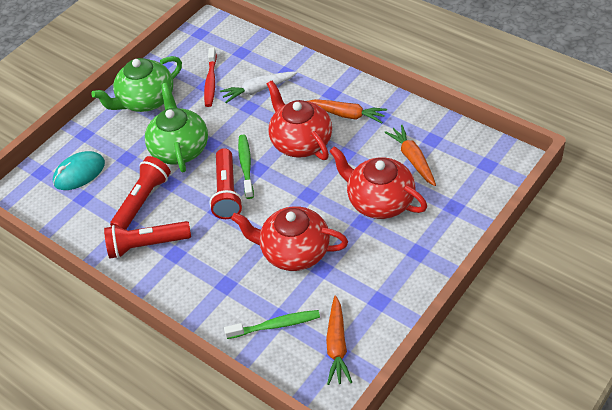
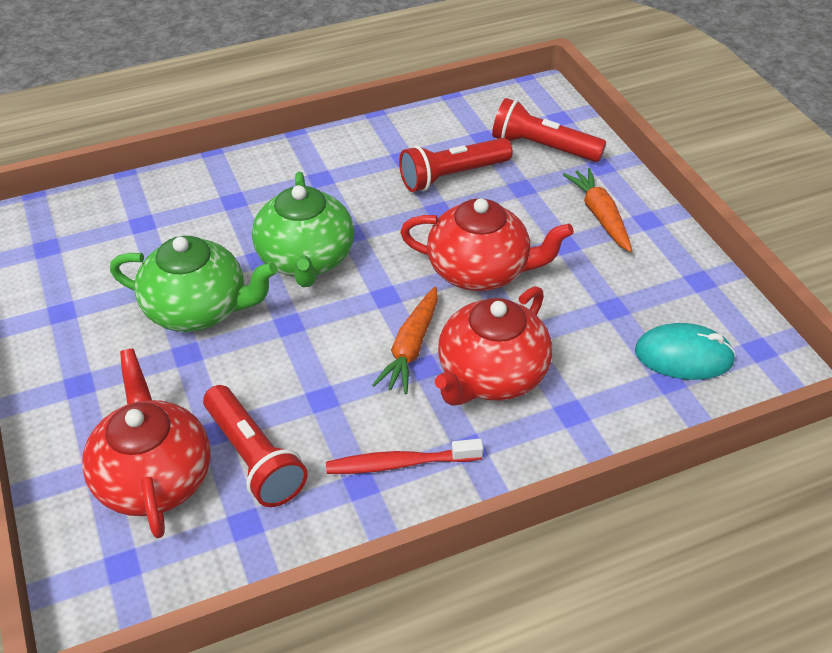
green toothbrush: 2 -> 0
orange carrot: 3 -> 2
white carrot: 1 -> 0

